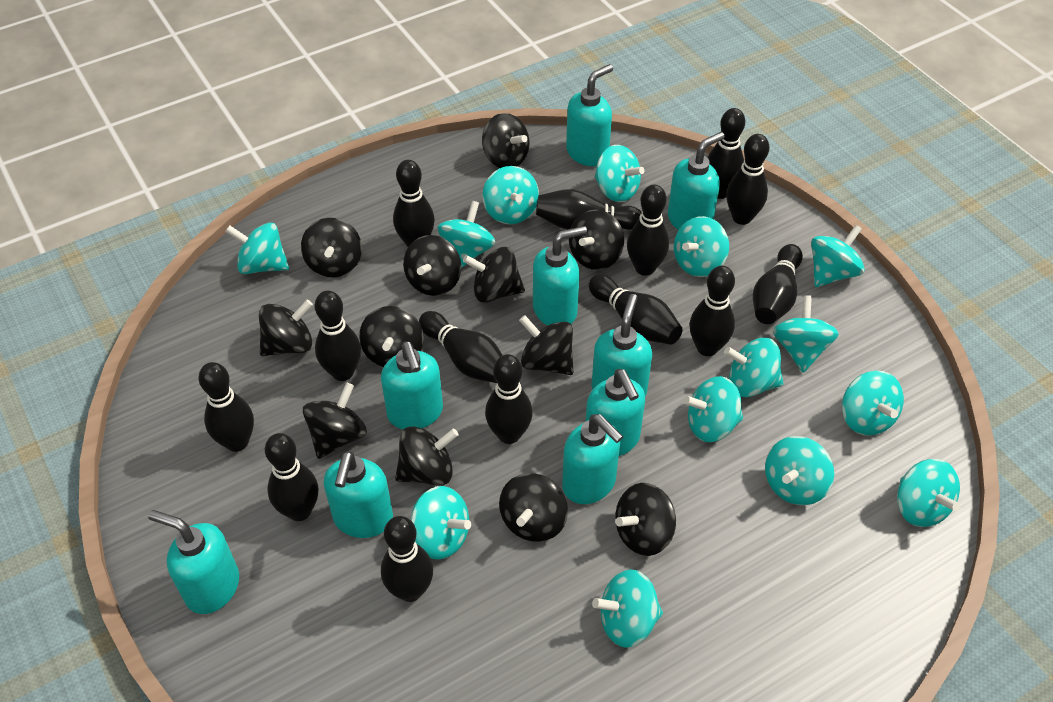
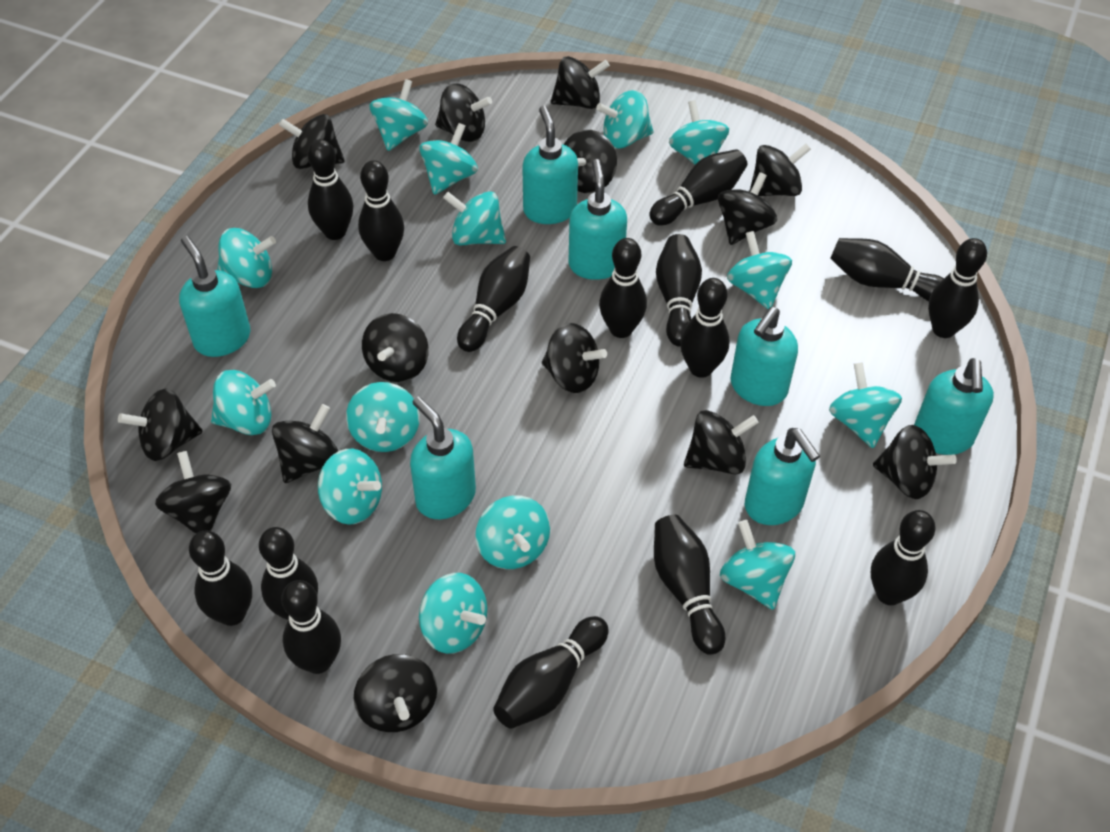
black bowling pin: 14 -> 15
black spinning top: 12 -> 14
turquoise soap dispenser: 9 -> 7

